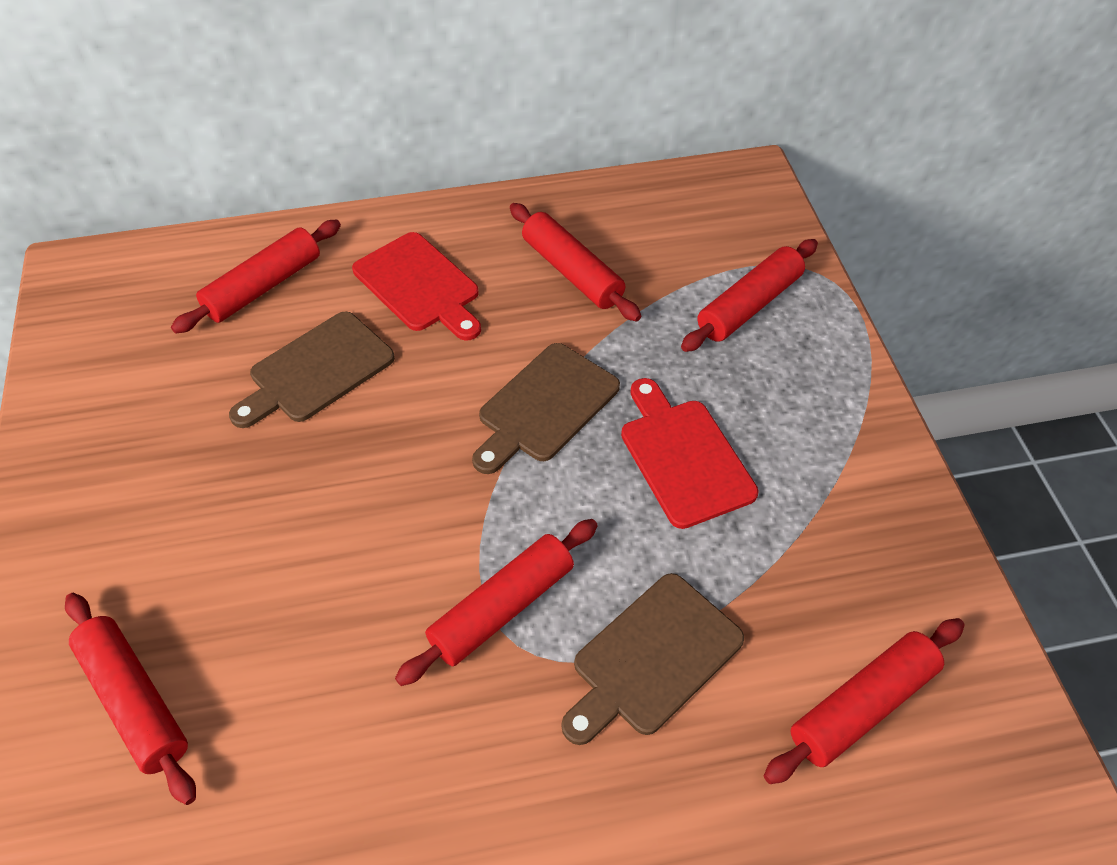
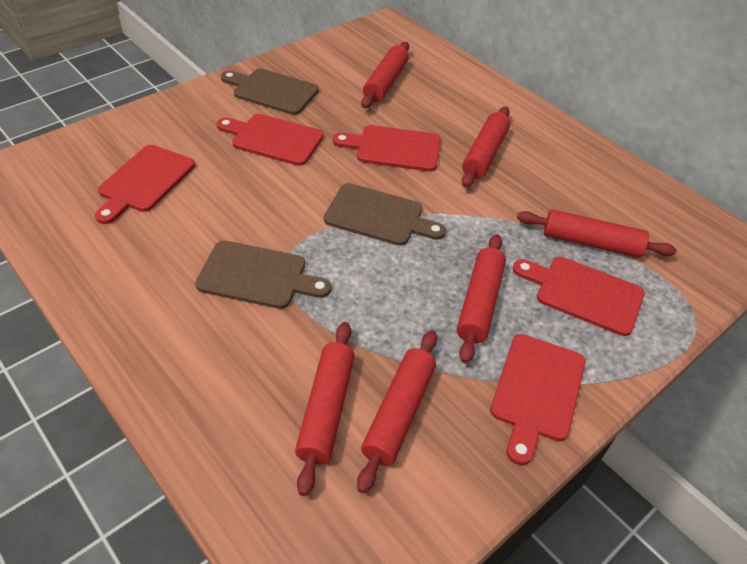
red cutting board: 2 -> 5

